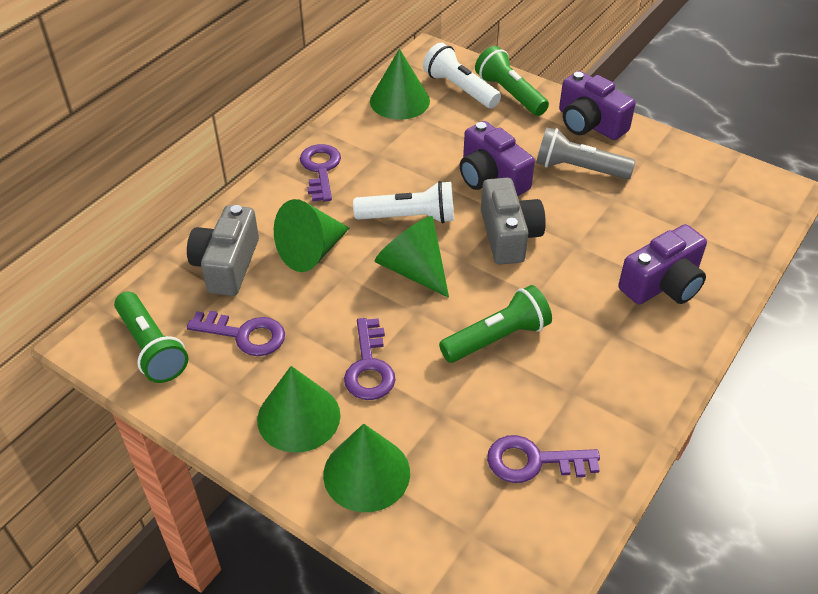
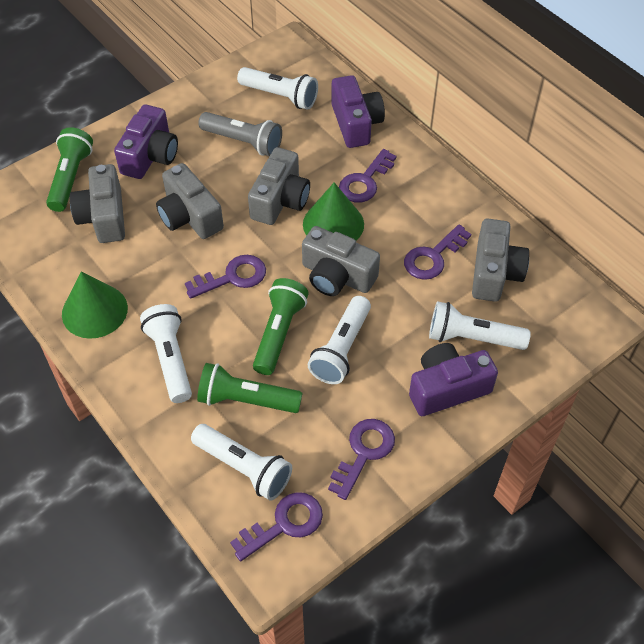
green cone: 5 -> 2
grey camera: 2 -> 5
purple key: 4 -> 5
white flashlight: 2 -> 5

